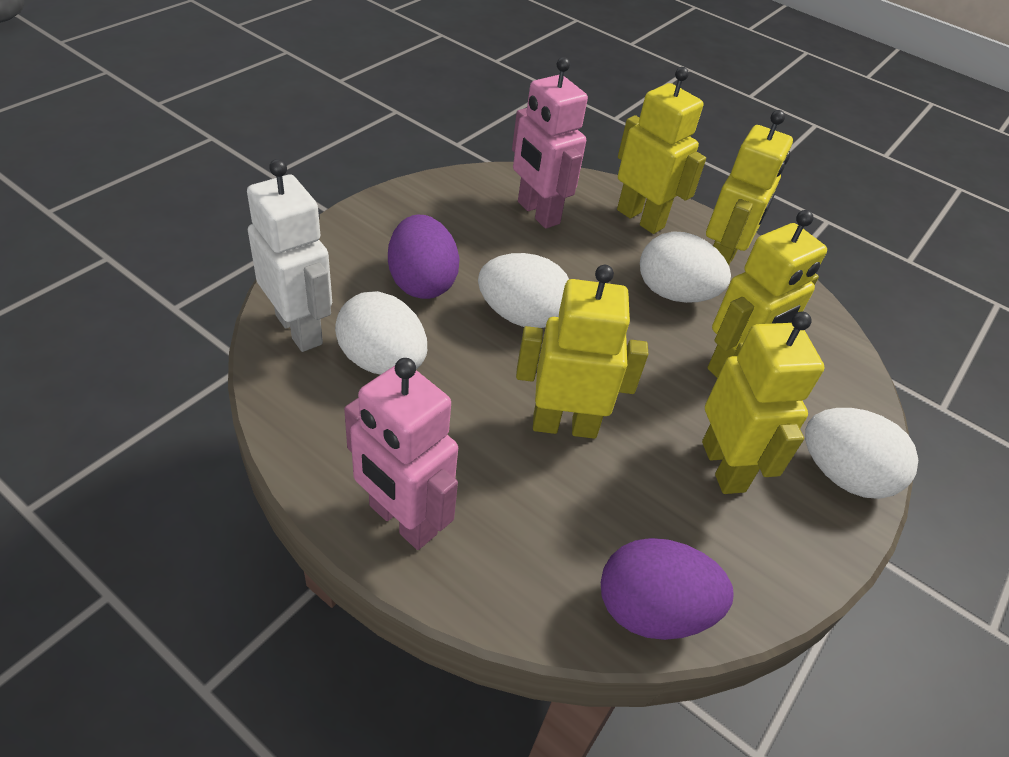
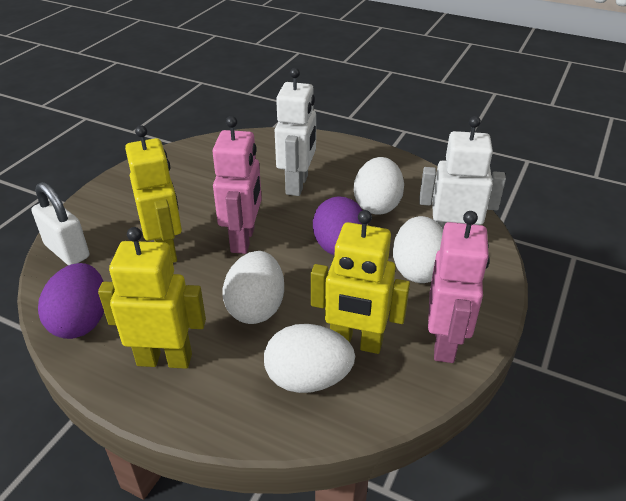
white padlock: 0 -> 1
white robot: 1 -> 2
yellow robot: 5 -> 3

